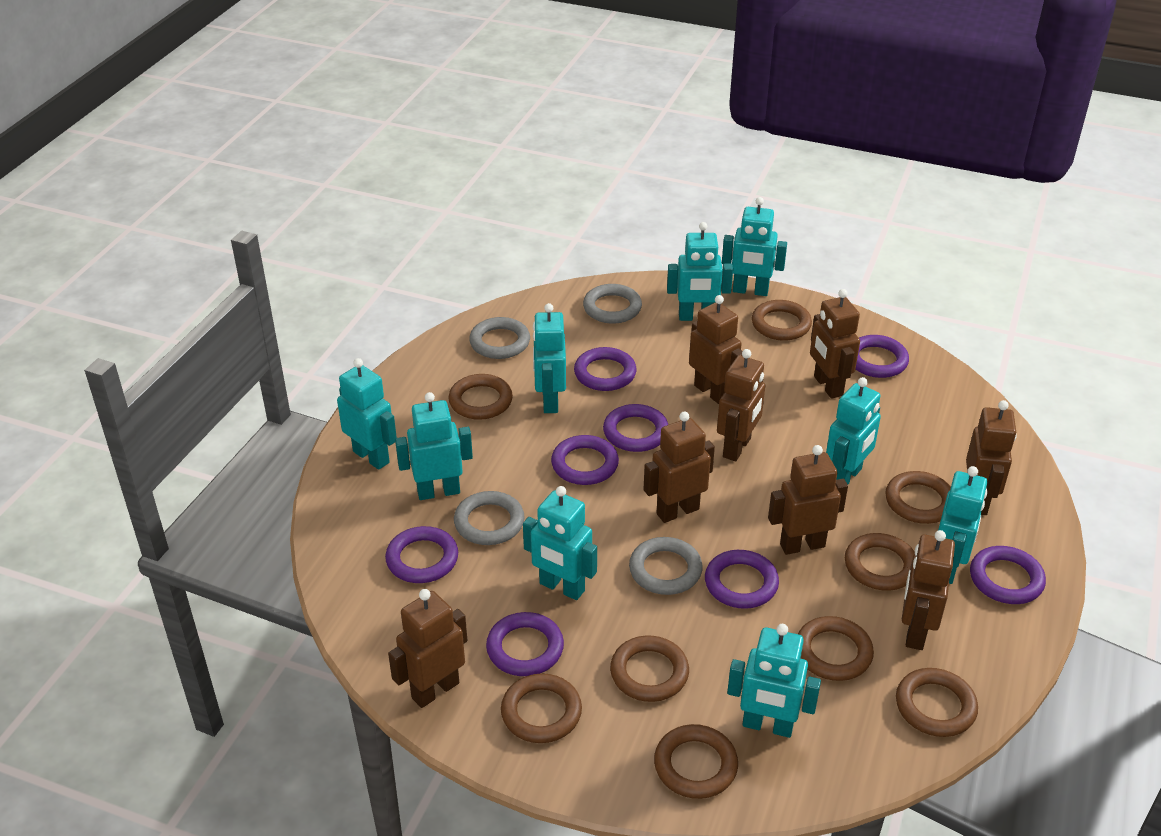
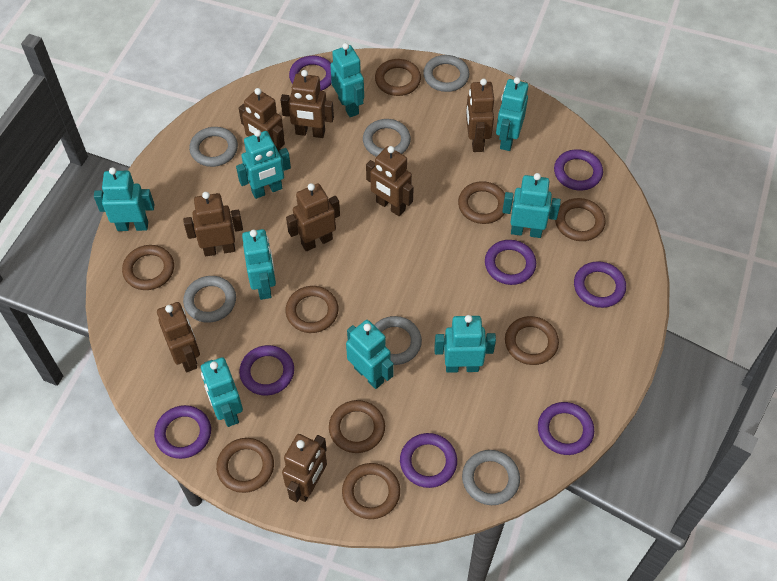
grey ring: 4 -> 6

